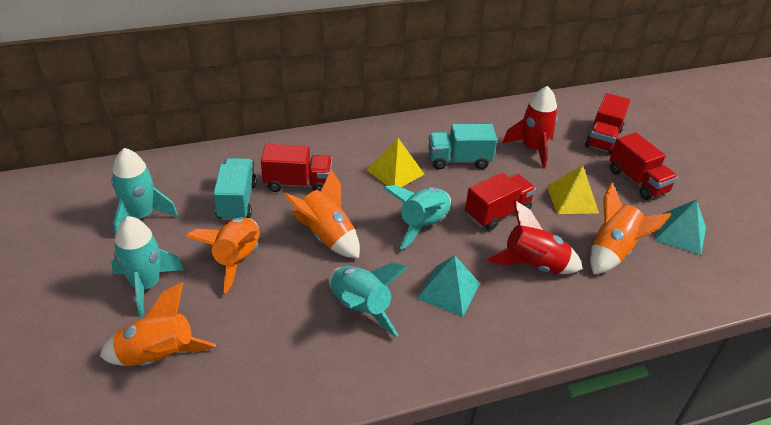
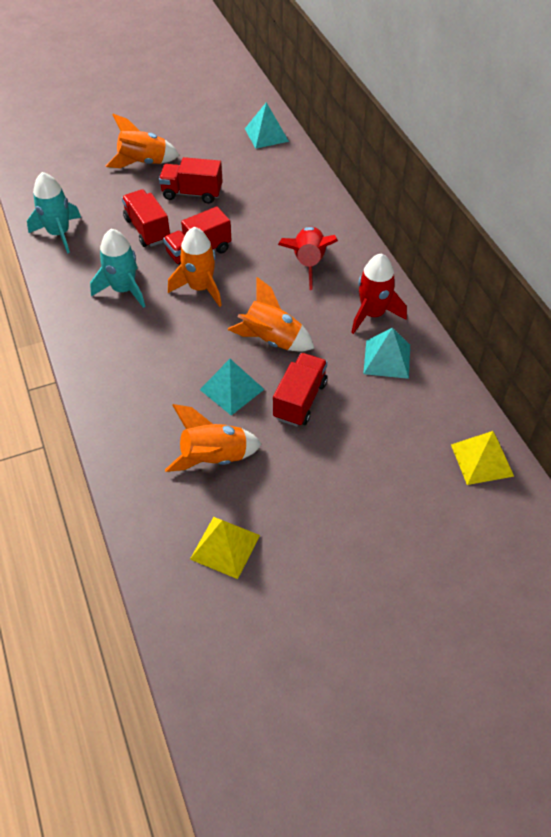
turquoise pyramid: 2 -> 3
turquoise rocket: 4 -> 2
turquoise truck: 2 -> 0

